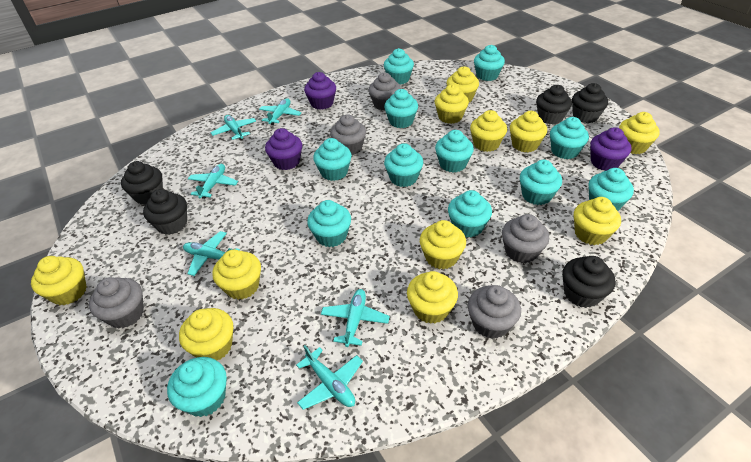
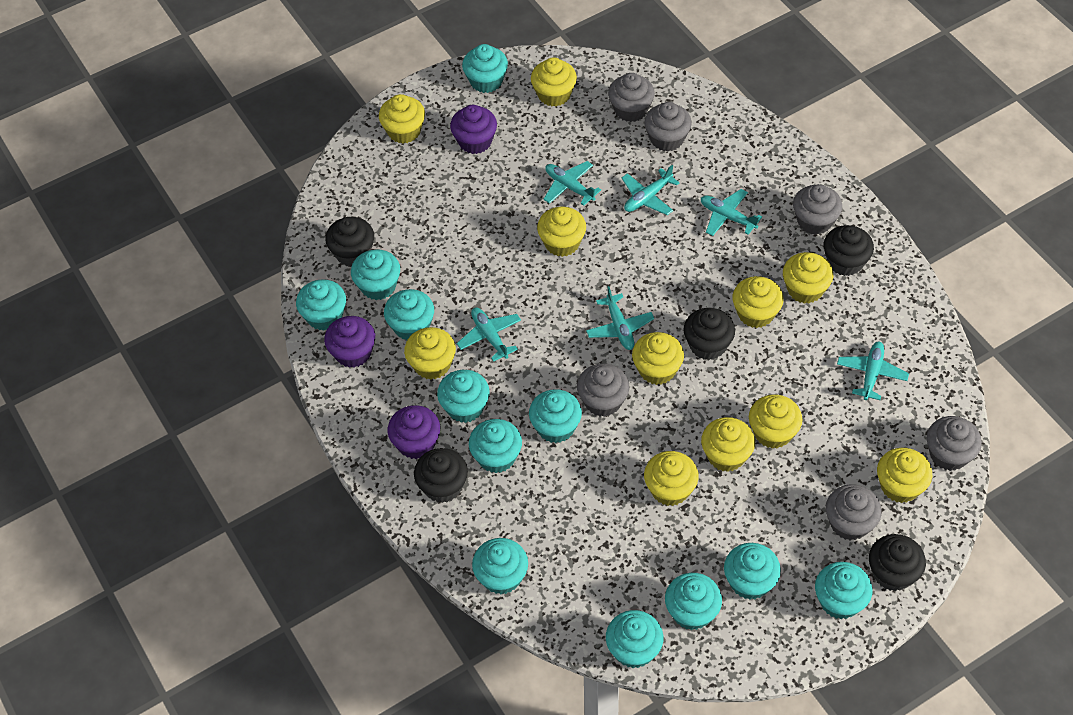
grey cupcake: 5 -> 6

